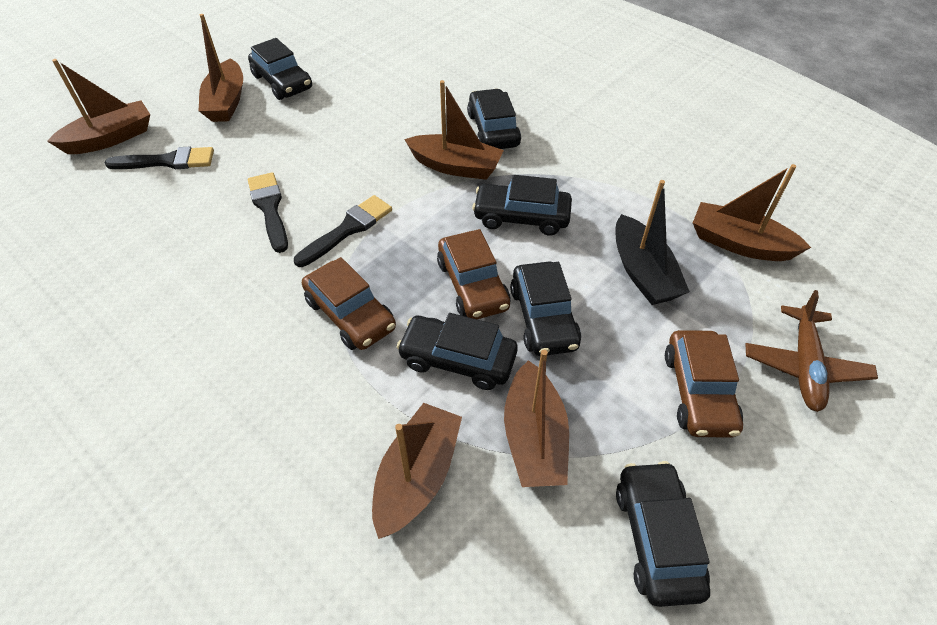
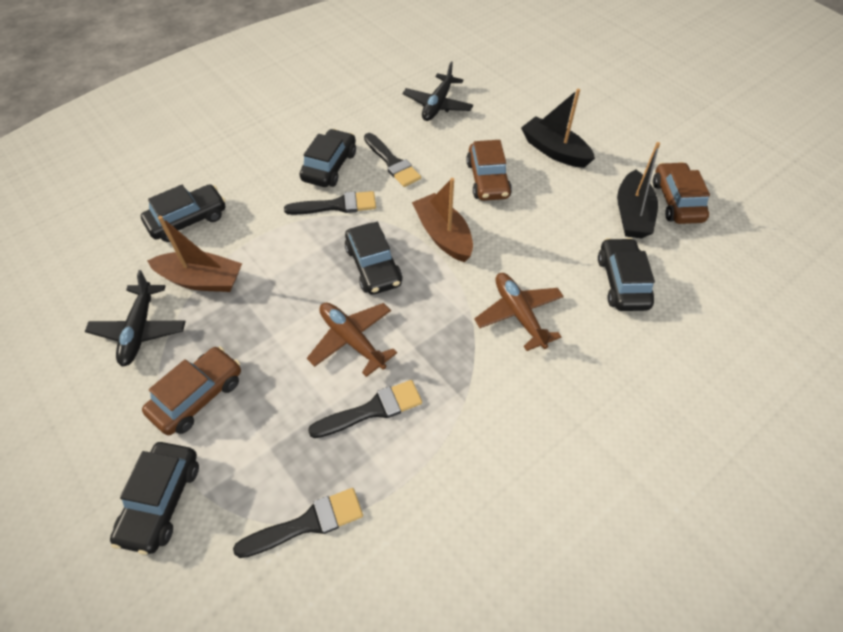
black boat: 1 -> 2
black brush: 3 -> 4
black car: 6 -> 5
black plane: 0 -> 2
brown boat: 6 -> 2
brown plane: 1 -> 2

